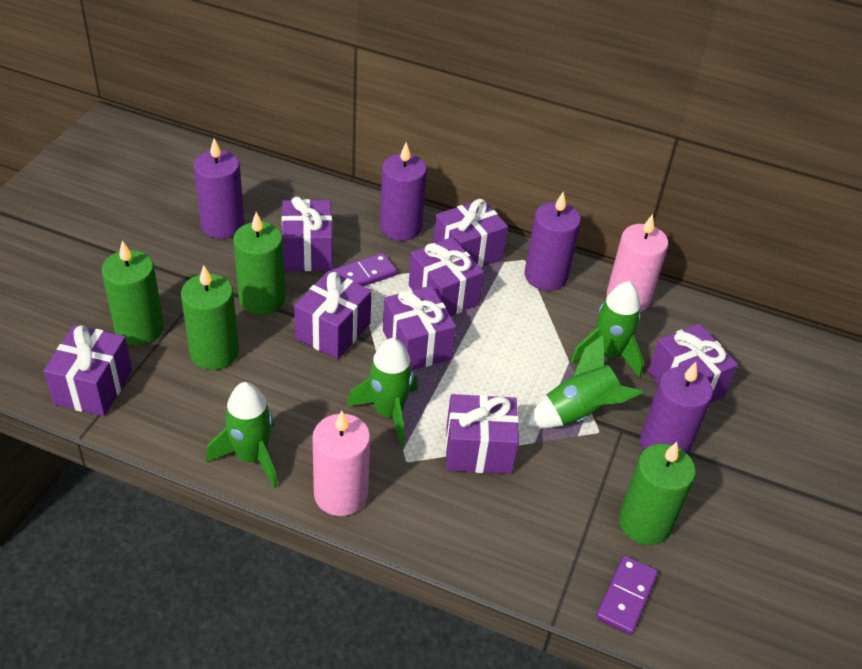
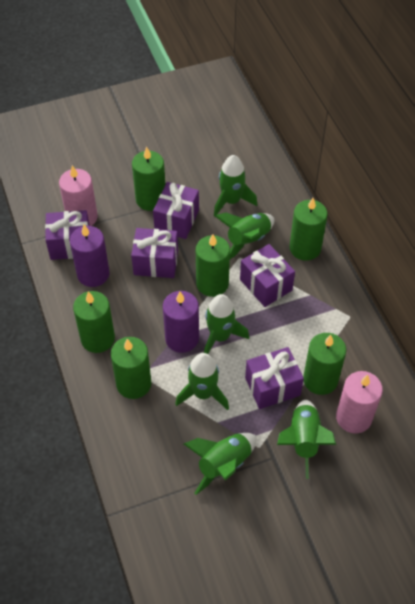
green candle: 4 -> 6
green rocket: 4 -> 6
purple candle: 4 -> 2
purple domino: 2 -> 0
purple gift: 8 -> 5

